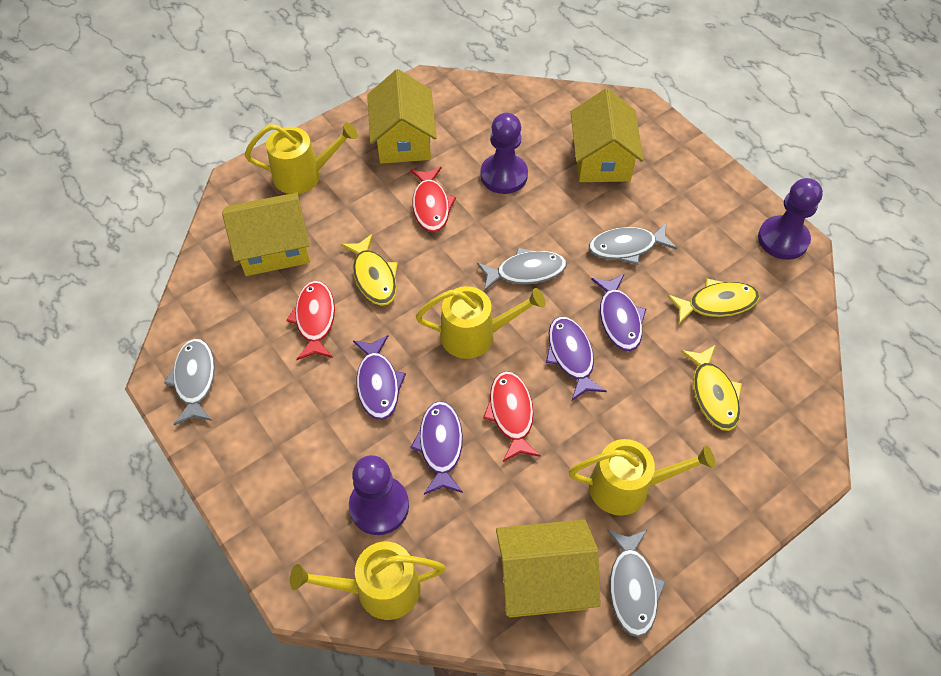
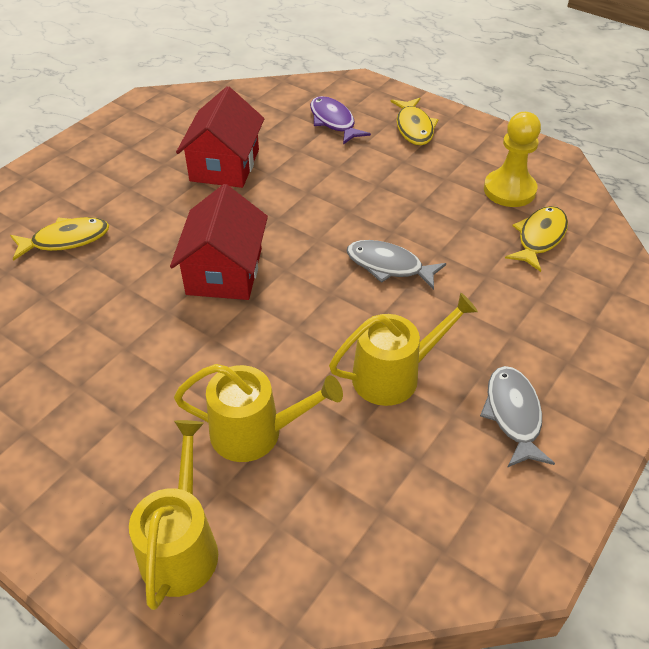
grey fish: 4 -> 2
purple fish: 4 -> 1
purple pawn: 3 -> 0
red fish: 3 -> 0
red house: 0 -> 2
yellow house: 4 -> 0
yellow pawn: 0 -> 1
yellow watering can: 4 -> 3

